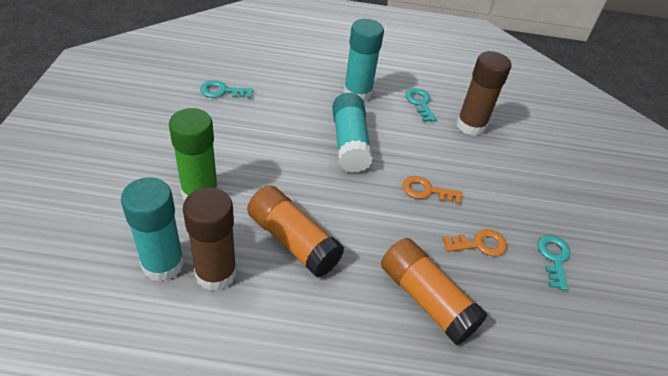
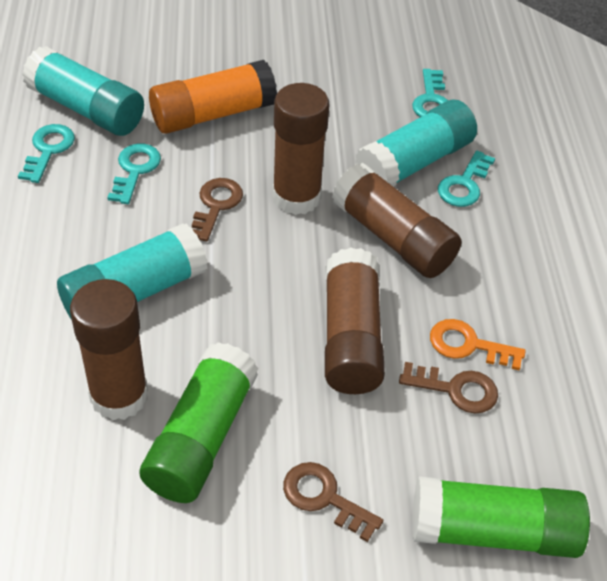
brown glue stick: 2 -> 4
brown key: 0 -> 3
green glue stick: 1 -> 2
orange glue stick: 2 -> 1
orange key: 2 -> 1
turquoise key: 3 -> 4

